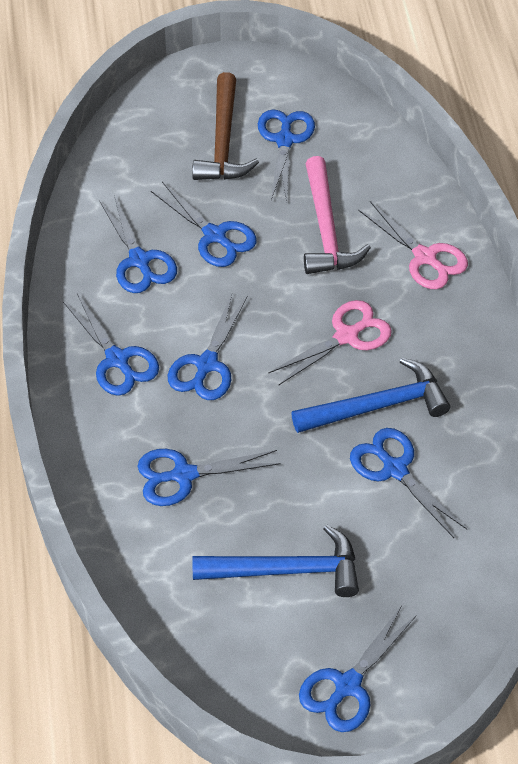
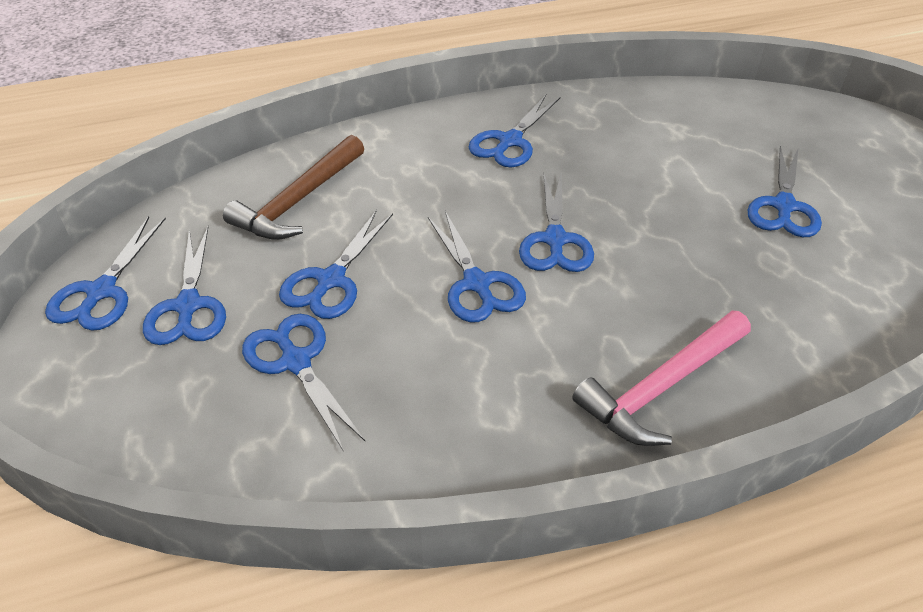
blue hammer: 2 -> 0
pink scissors: 2 -> 0

